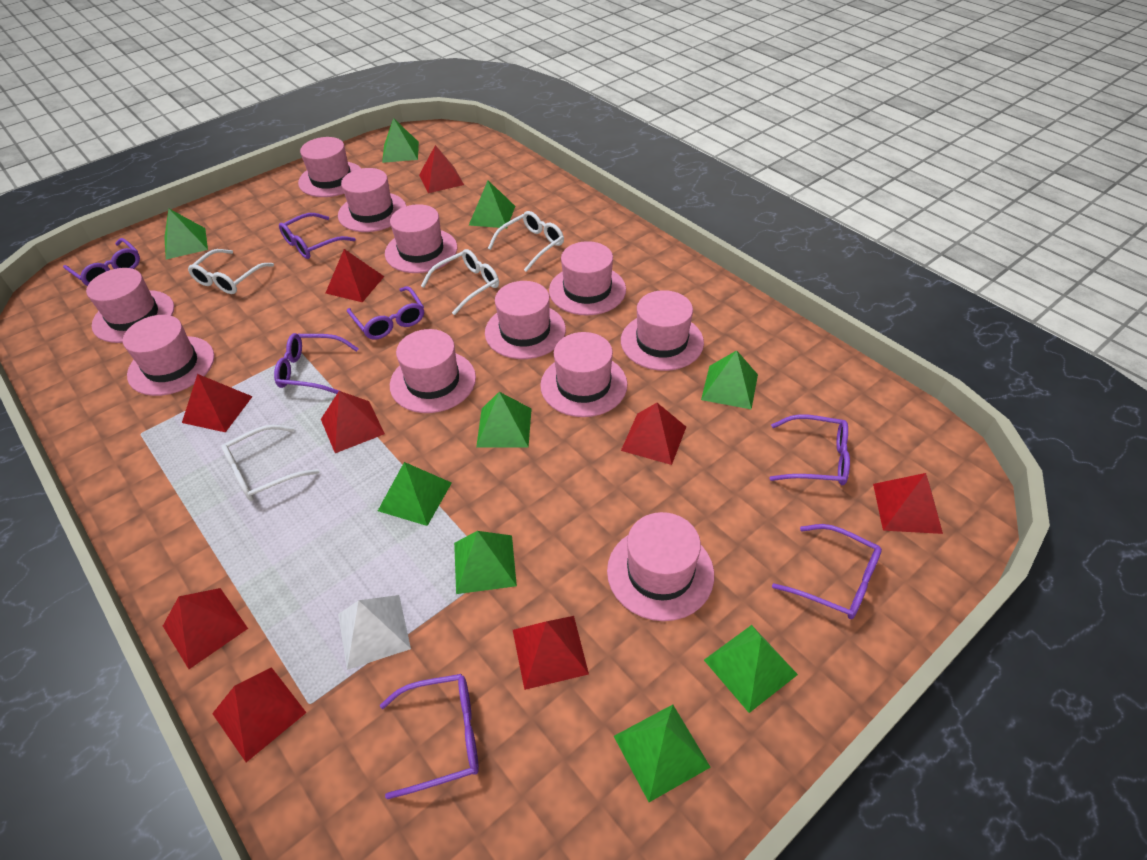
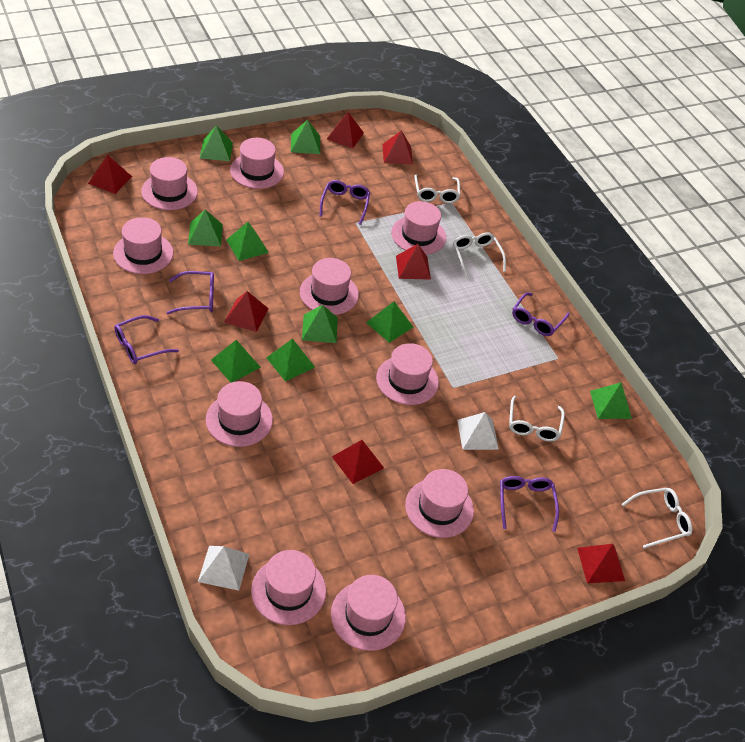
pink hat: 11 -> 10
purple glasses: 7 -> 5
red pyramid: 9 -> 7
white pyramid: 1 -> 2

